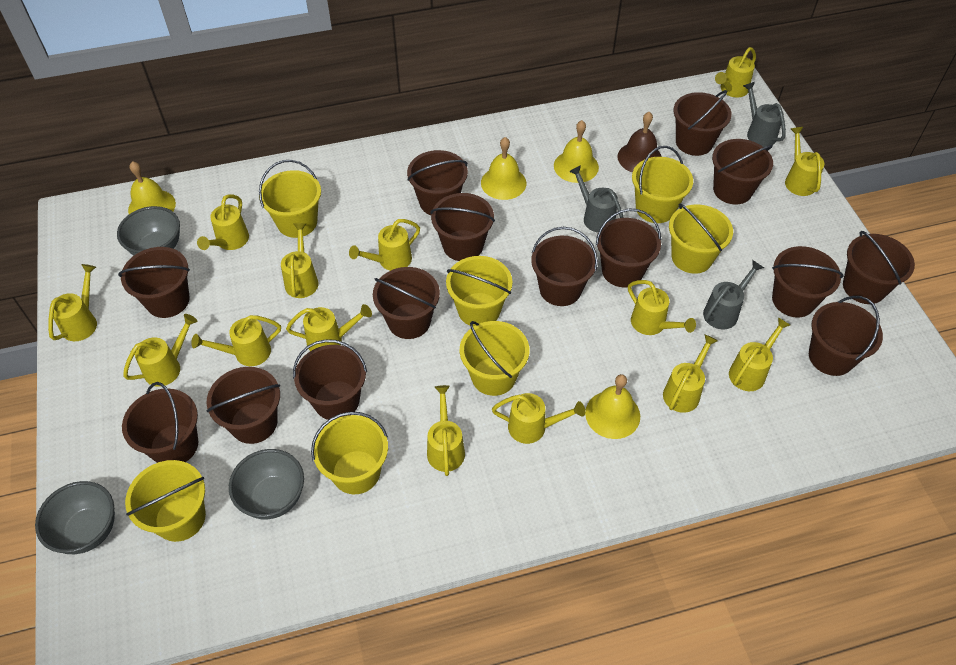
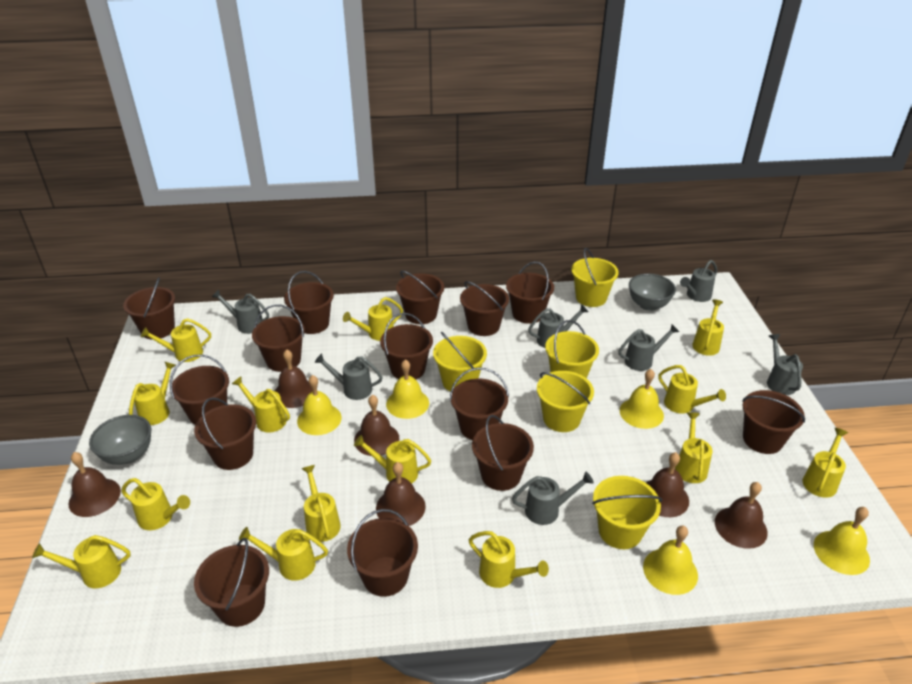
brown bell: 1 -> 6
grey bowl: 3 -> 2
grey watering can: 3 -> 7
yellow bell: 4 -> 5
yellow bucket: 7 -> 5

